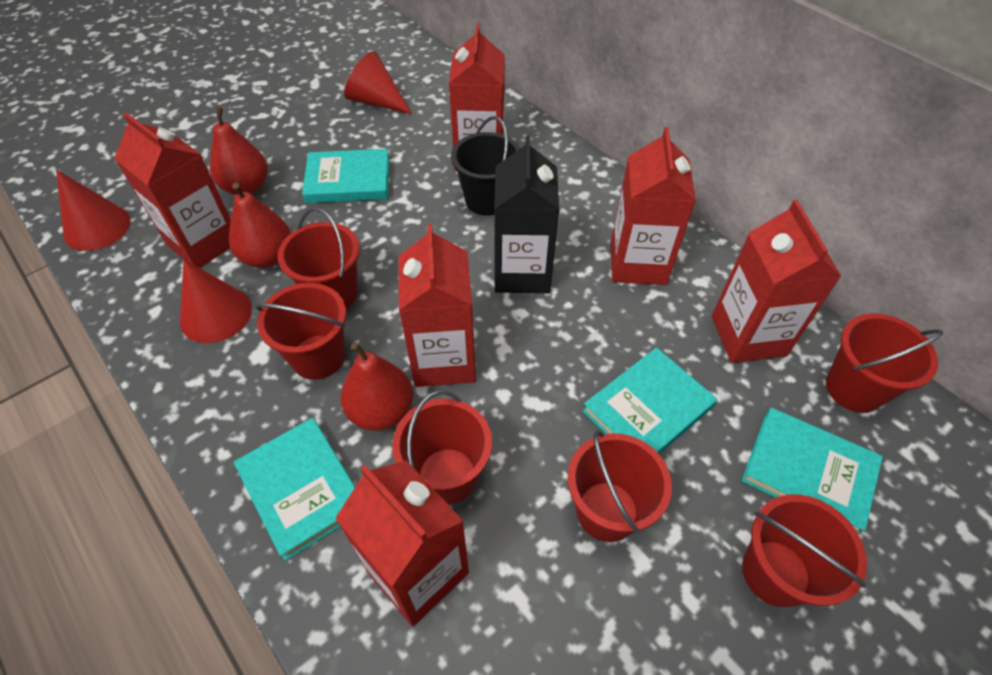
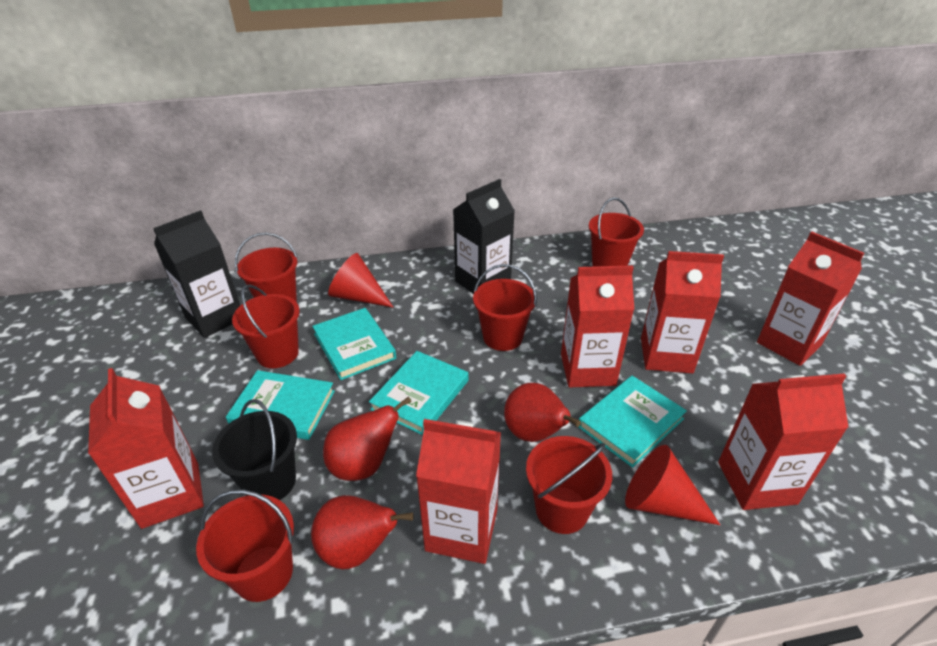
black carton: 1 -> 2
red cone: 3 -> 2

